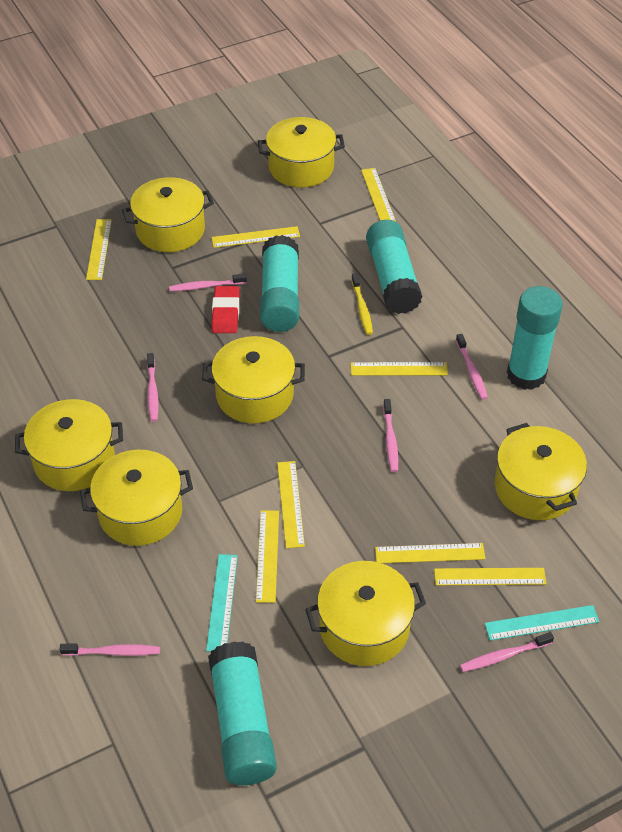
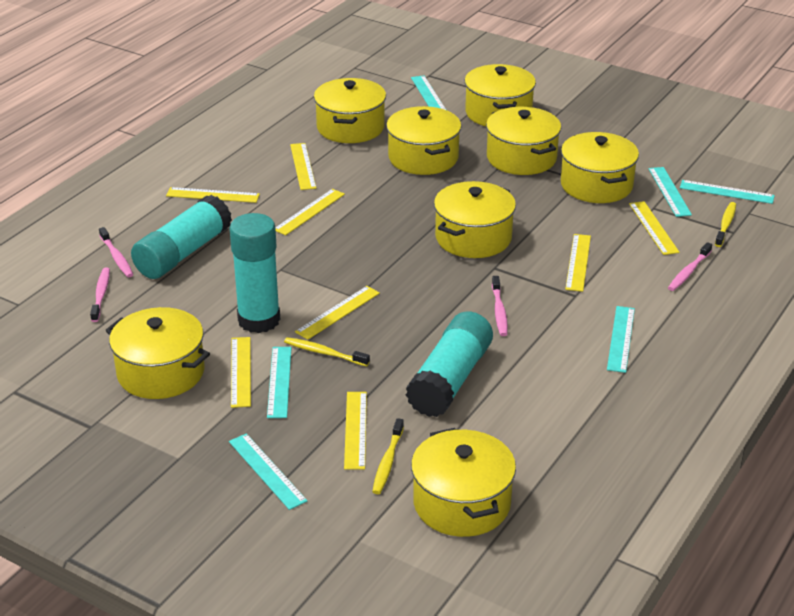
pink toothbrush: 6 -> 4
red eraser: 1 -> 0
turquoise glue stick: 4 -> 3
turquoise ruler: 2 -> 6
yellow pot: 7 -> 8
yellow toothbrush: 1 -> 3

